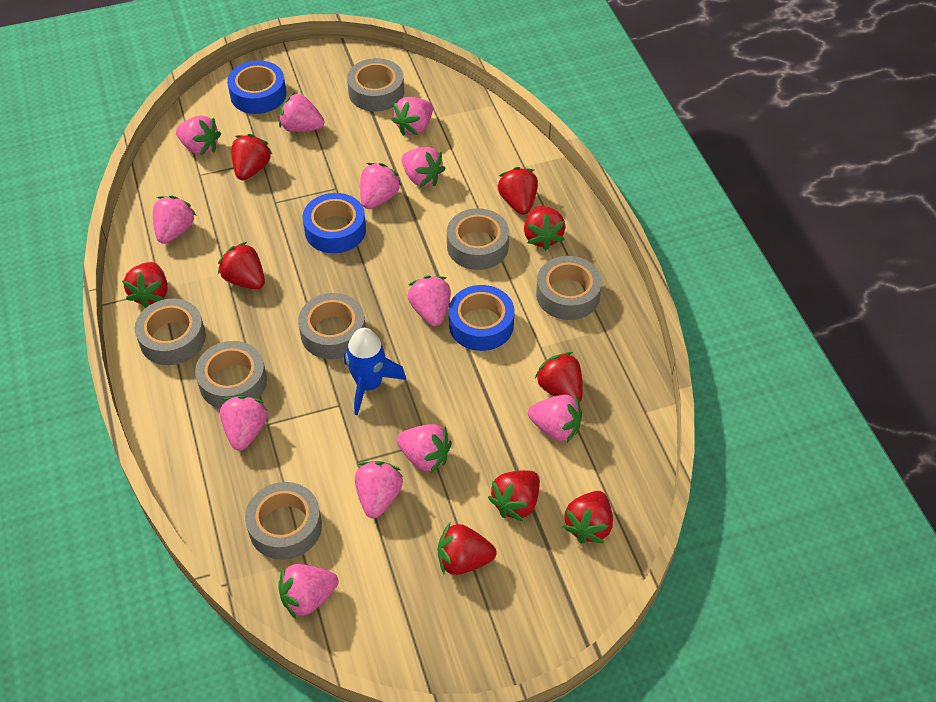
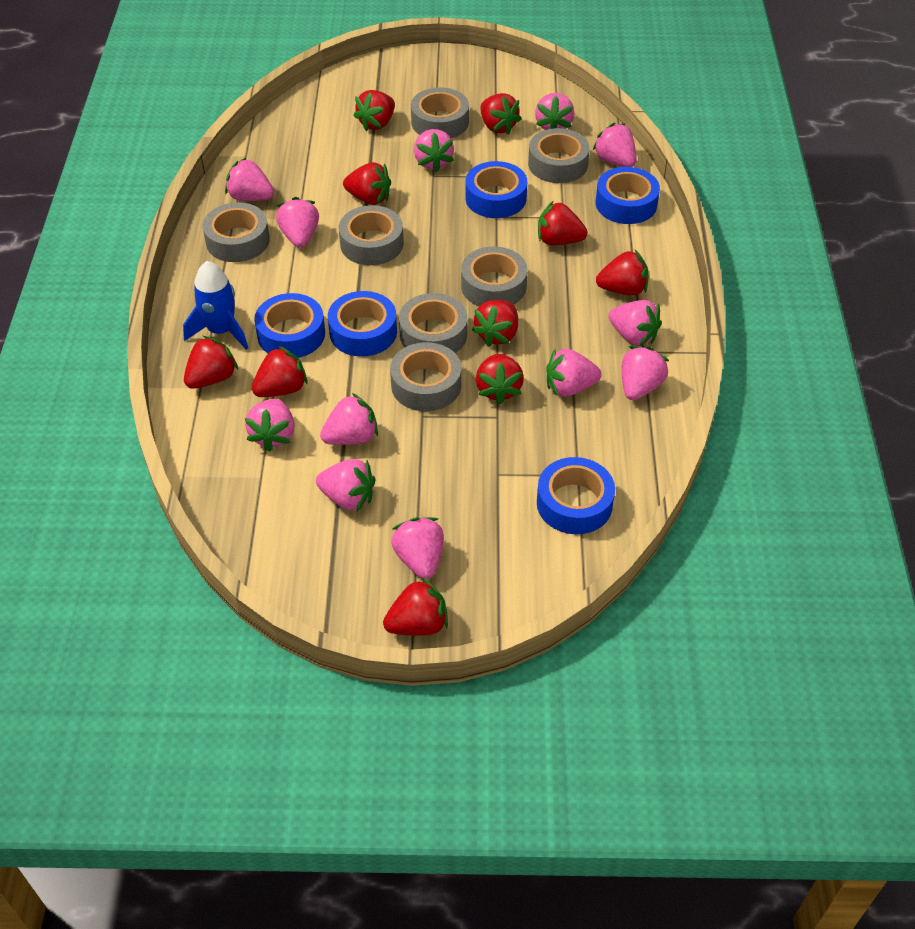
blue tape: 3 -> 5
red strawberry: 9 -> 10

